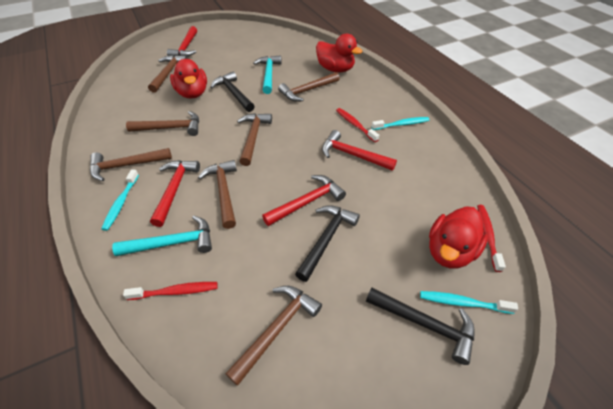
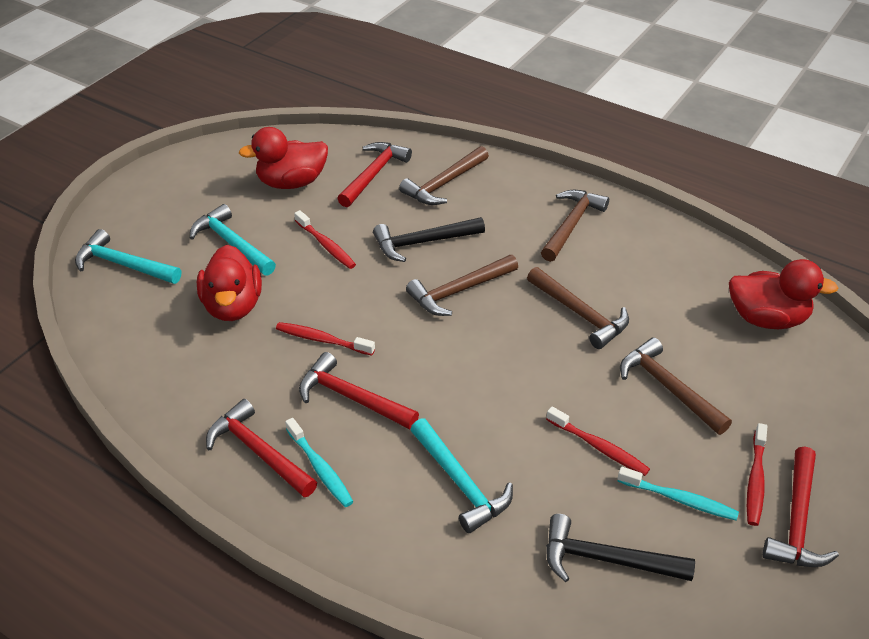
black hammer: 3 -> 2
brown hammer: 7 -> 5
red toothbrush: 3 -> 4
turquoise hammer: 2 -> 3
turquoise toothbrush: 3 -> 2

